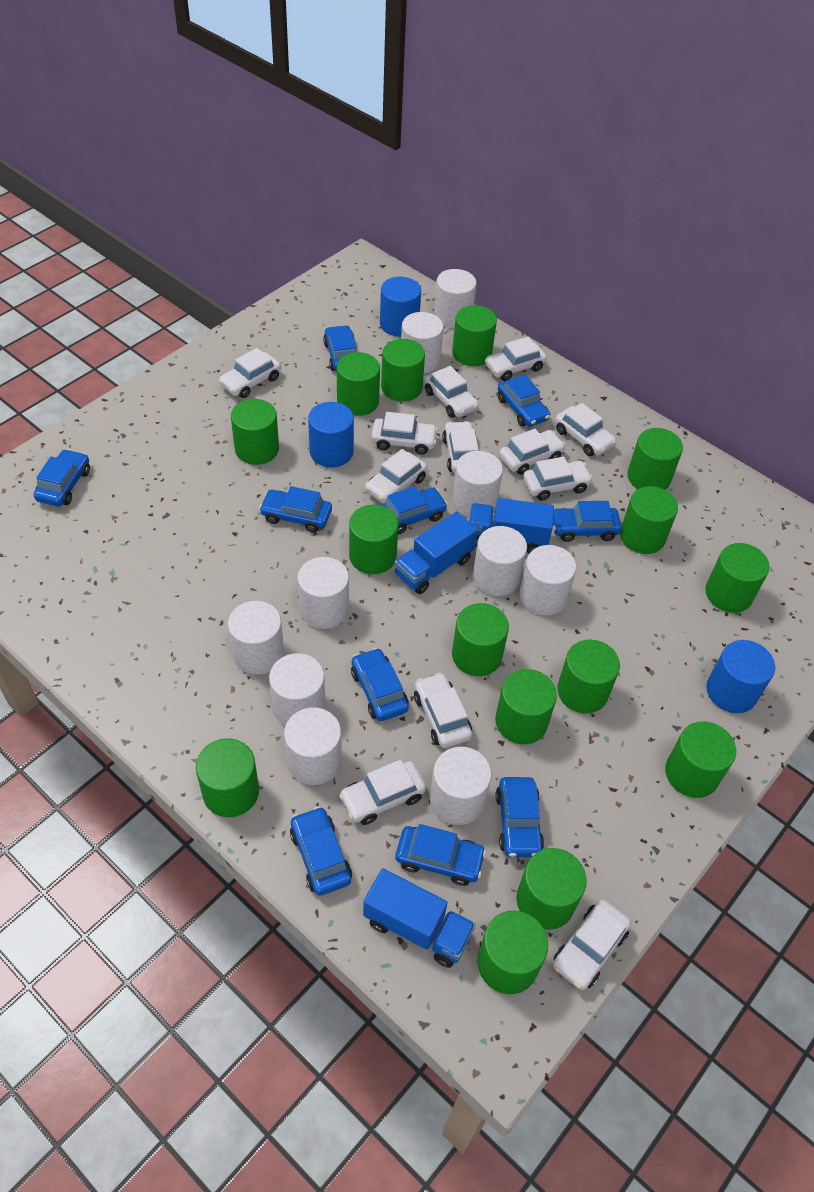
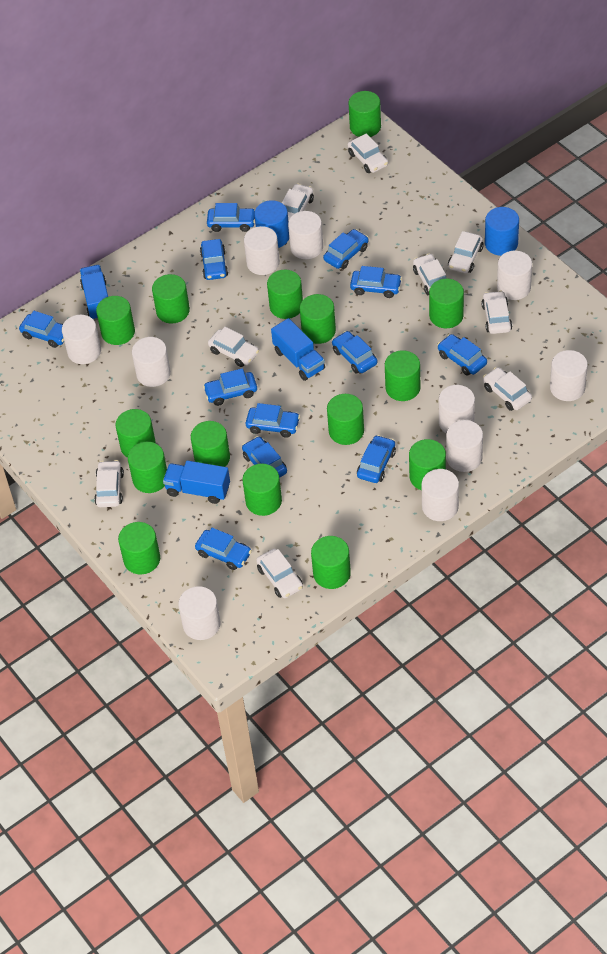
blue car: 10 -> 12
blue cylinder: 3 -> 2
white car: 12 -> 9

